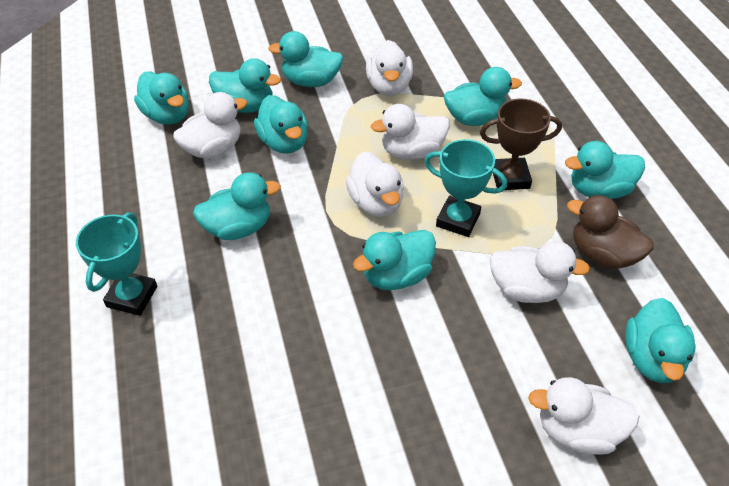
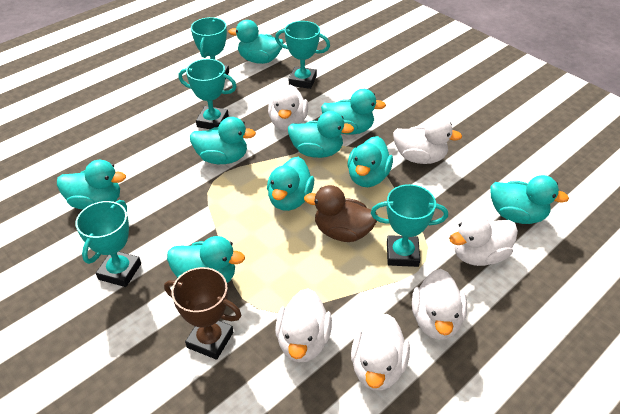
turquoise trophy: 2 -> 5

